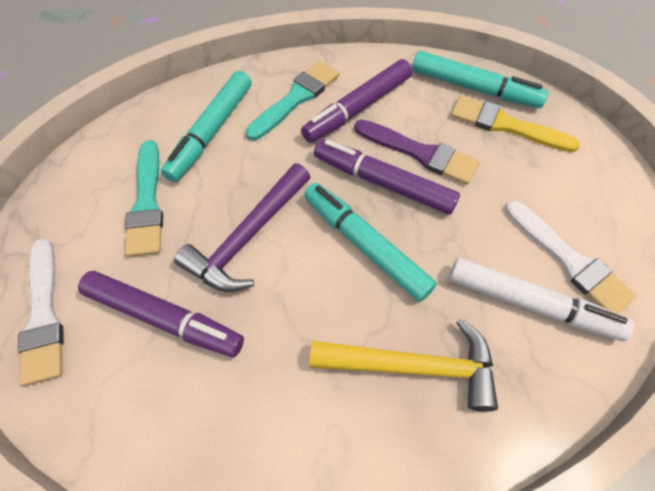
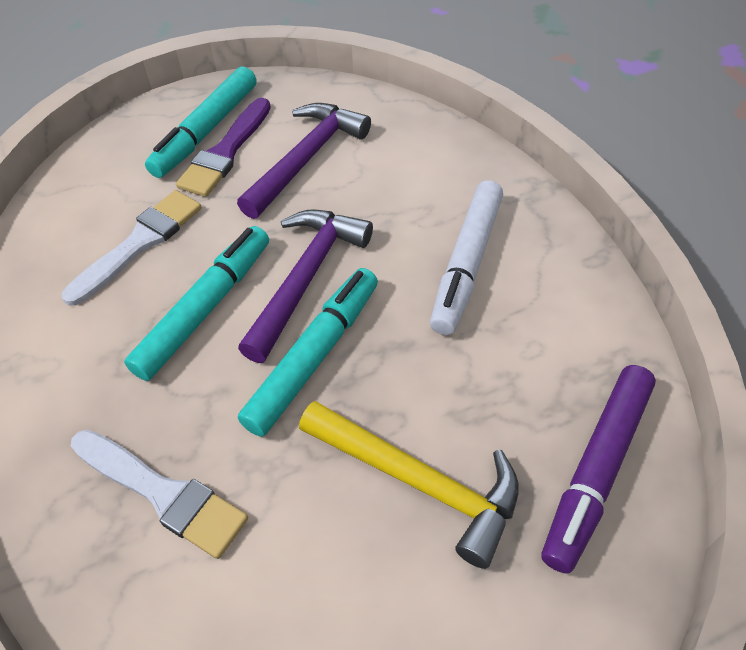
purple hammer: 1 -> 2
purple marker: 3 -> 1
turquoise brush: 2 -> 0
yellow brush: 1 -> 0

